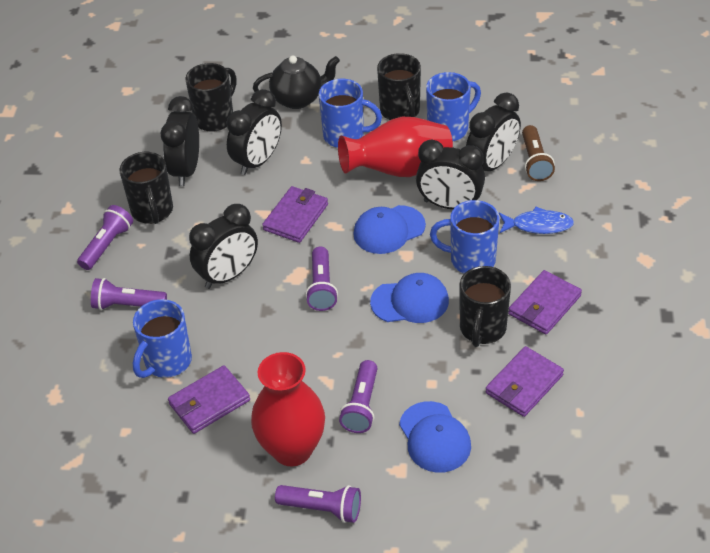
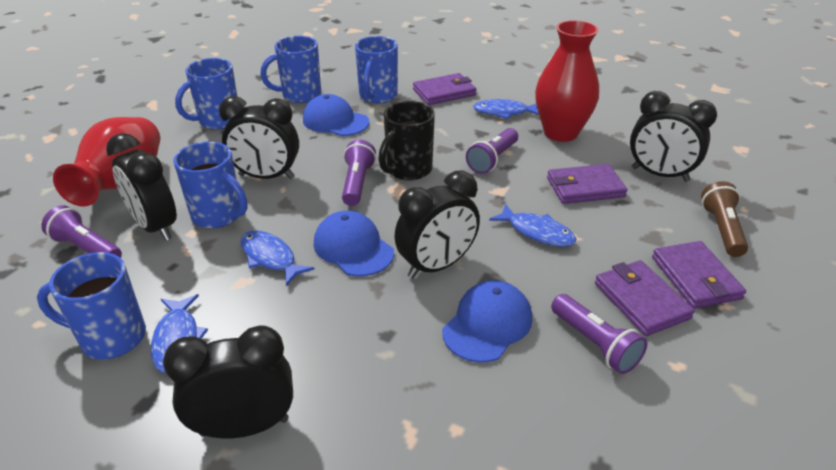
black mug: 4 -> 1
black teapot: 1 -> 0
blue fish: 1 -> 4
blue mug: 4 -> 5
purple flashlight: 5 -> 4

